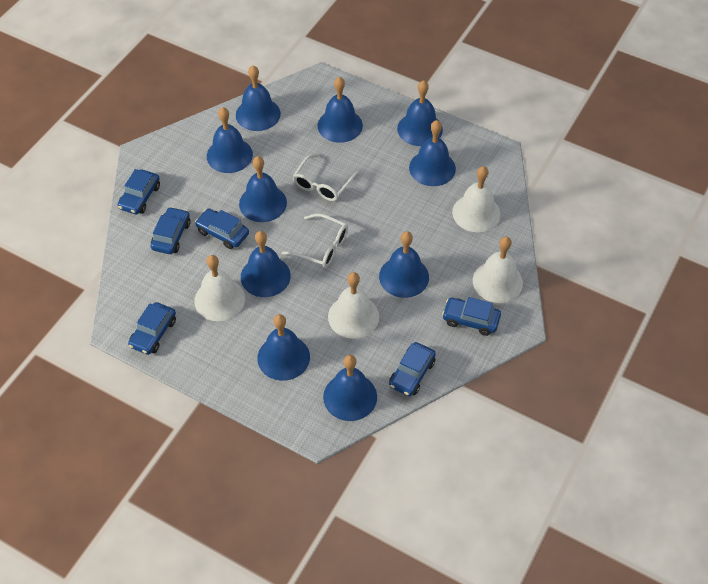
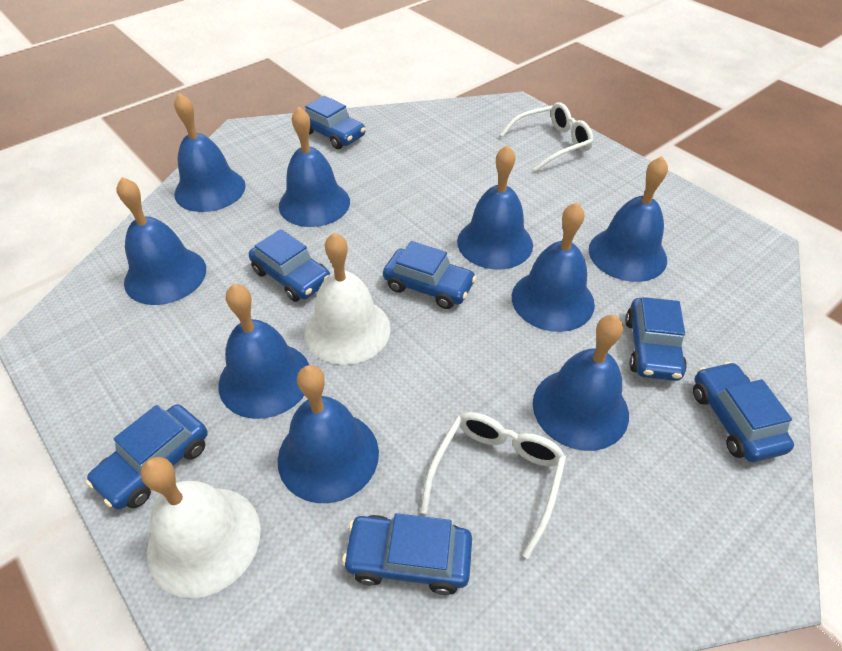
blue bell: 10 -> 9
blue car: 6 -> 7
white bell: 4 -> 2

